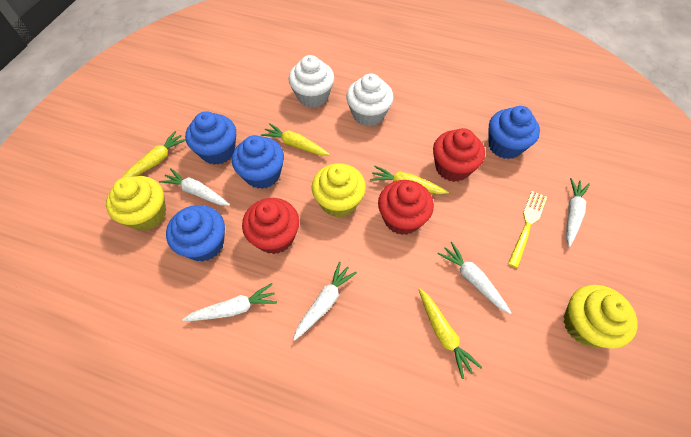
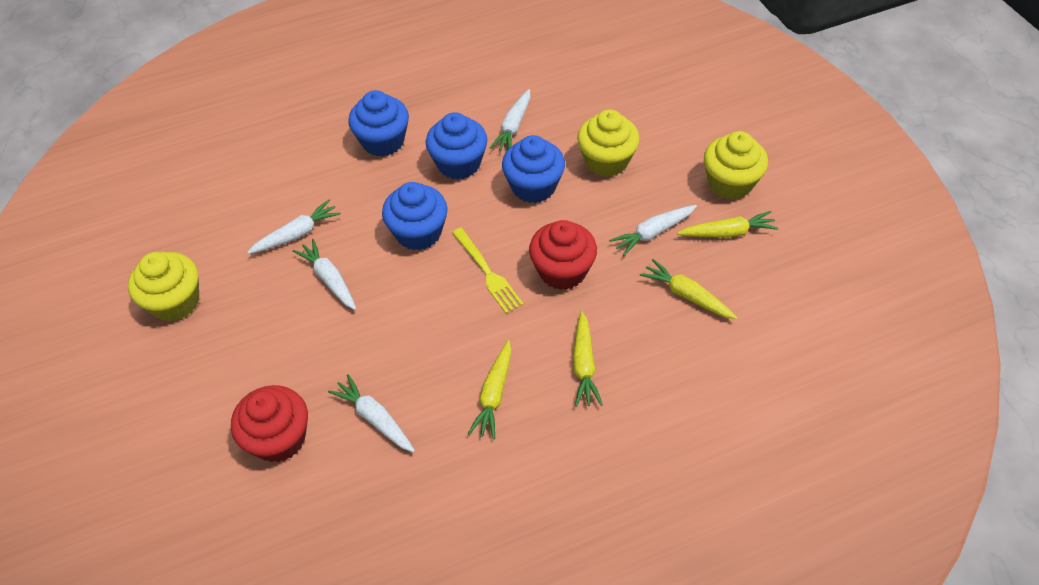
red cupcake: 3 -> 2
white cupcake: 2 -> 0

